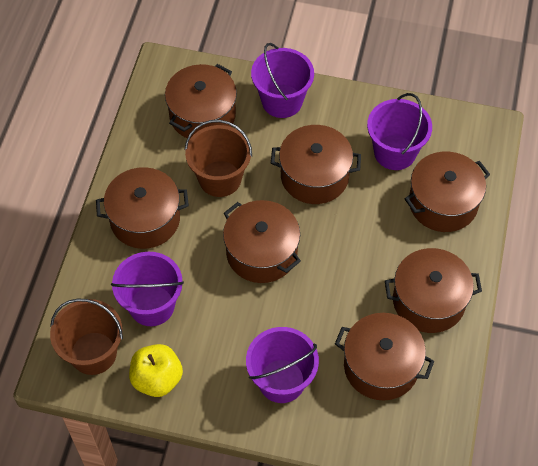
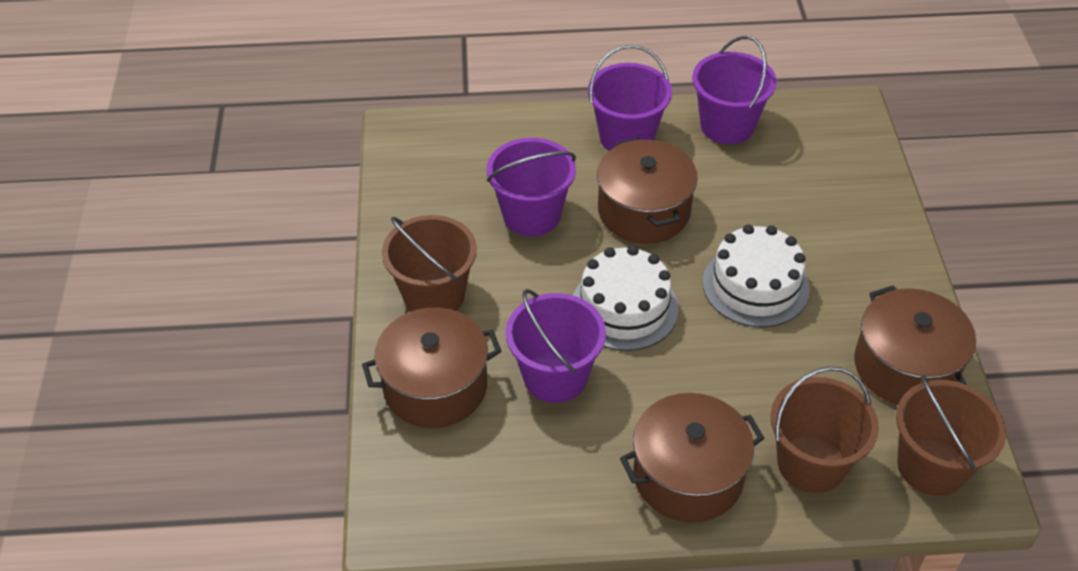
brown bucket: 2 -> 3
brown pot: 7 -> 4
white cake: 0 -> 2
yellow apple: 1 -> 0

